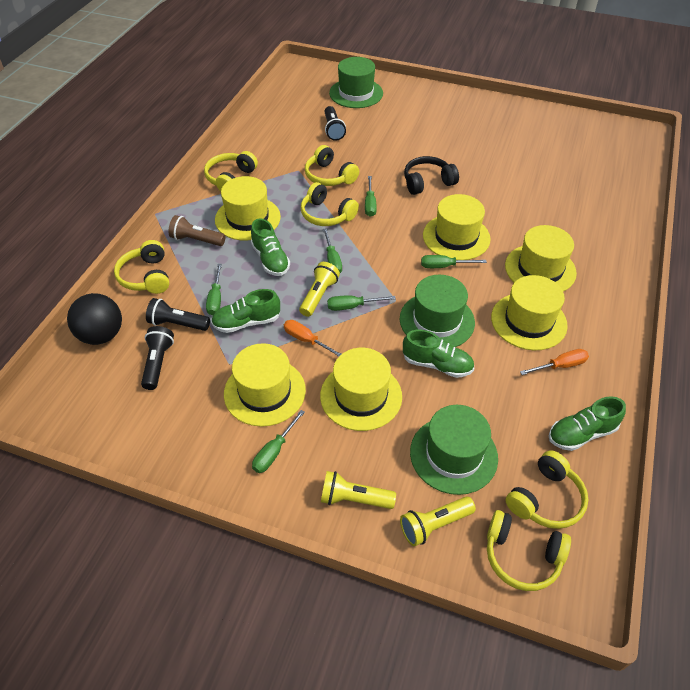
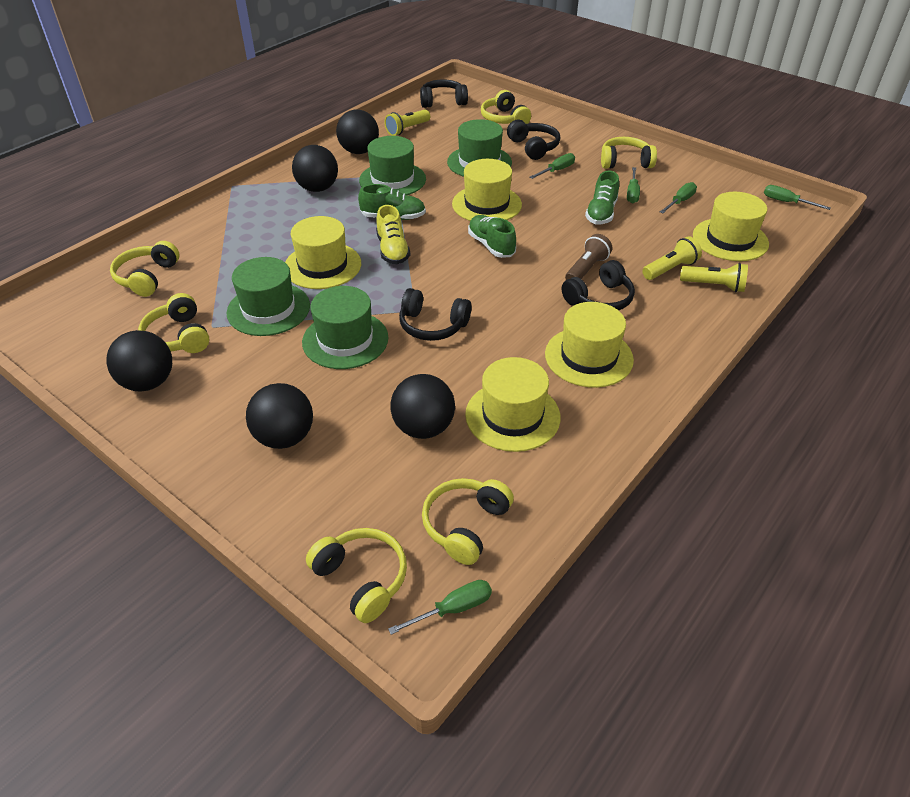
black ball: 1 -> 5
black flashlight: 3 -> 0
black headphones: 1 -> 4
green hat: 3 -> 4
green screwdriver: 6 -> 5
green shoe: 4 -> 3
orange screwdriver: 2 -> 0
yellow hat: 6 -> 5
yellow shoe: 0 -> 1

